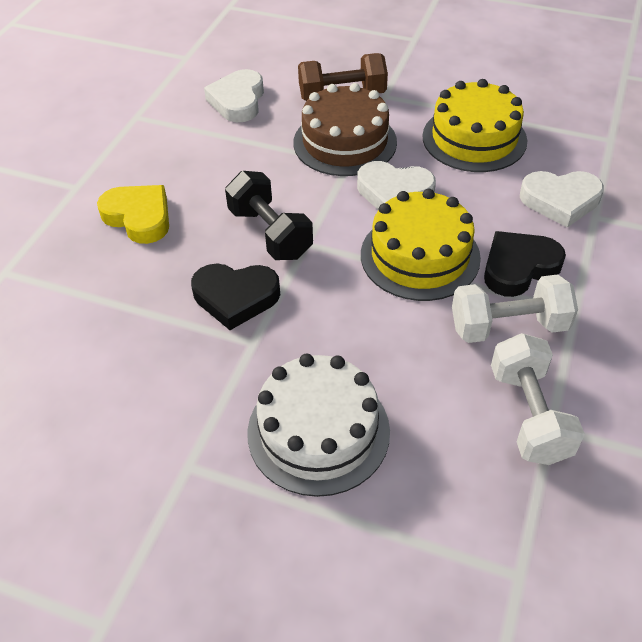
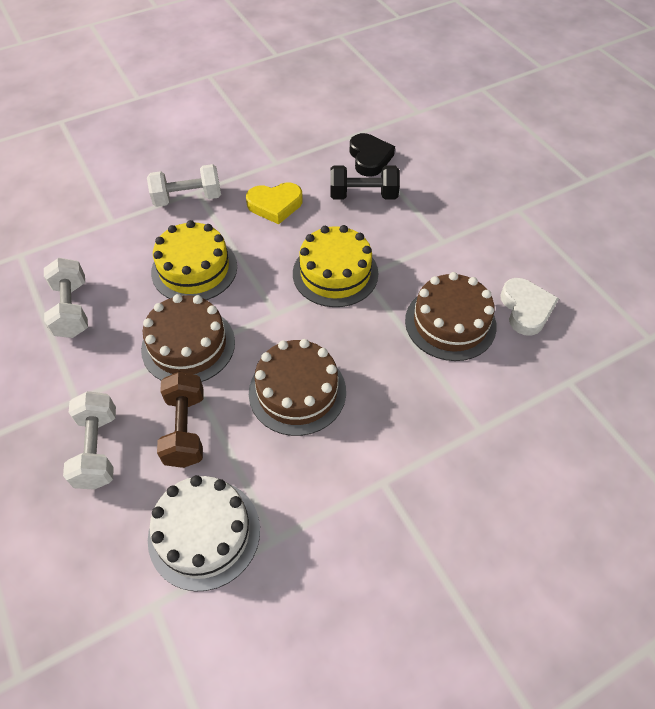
black heart: 2 -> 1
brown cake: 1 -> 3
white dumbbell: 2 -> 3
white heart: 3 -> 1

